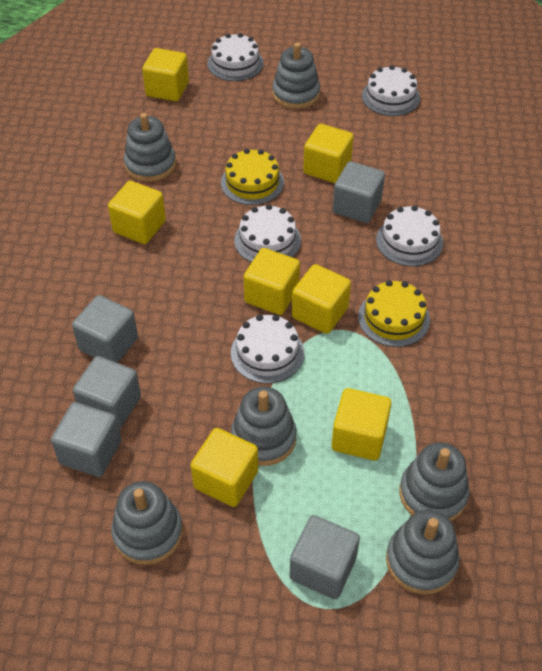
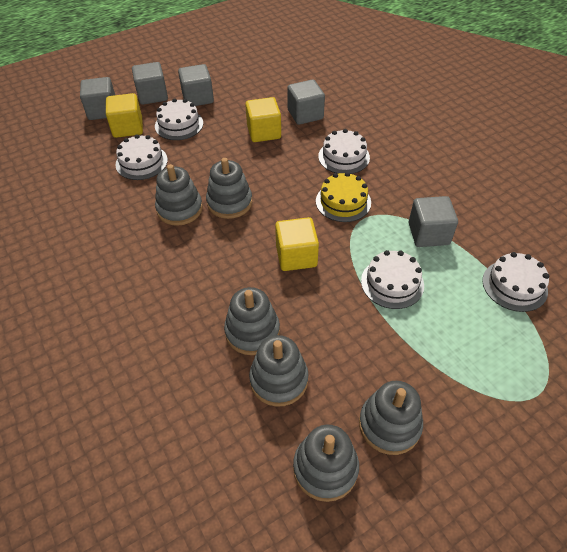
yellow cake: 2 -> 1
yellow cube: 7 -> 3

